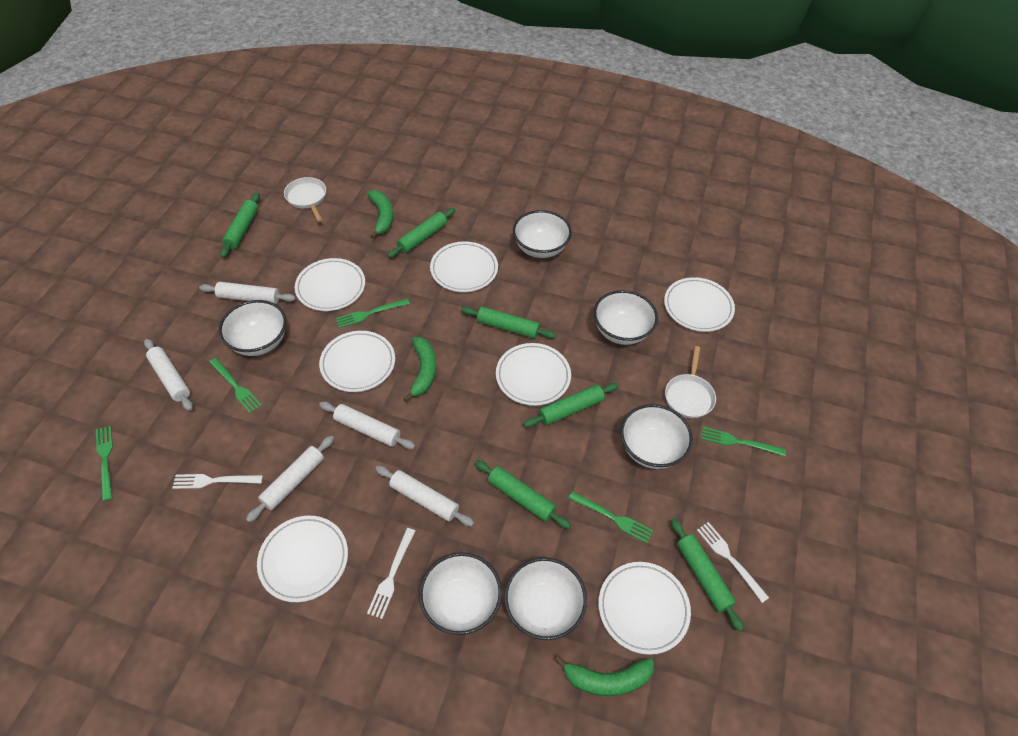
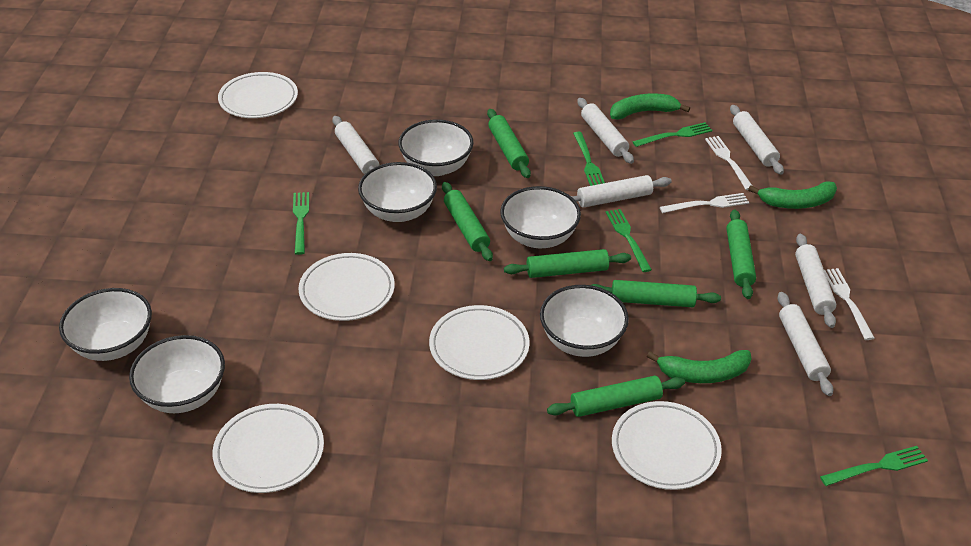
white pan: 2 -> 0
white plate: 7 -> 5
white rolling pin: 5 -> 6

